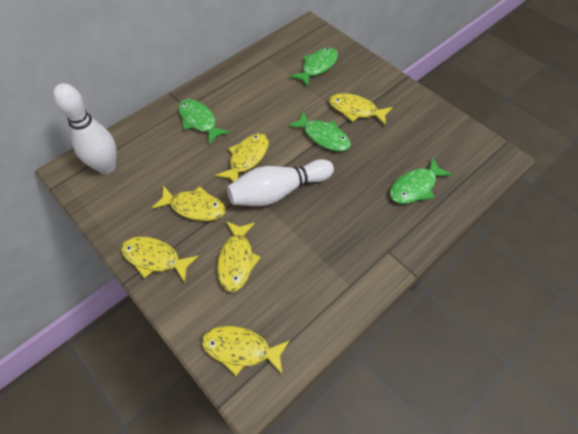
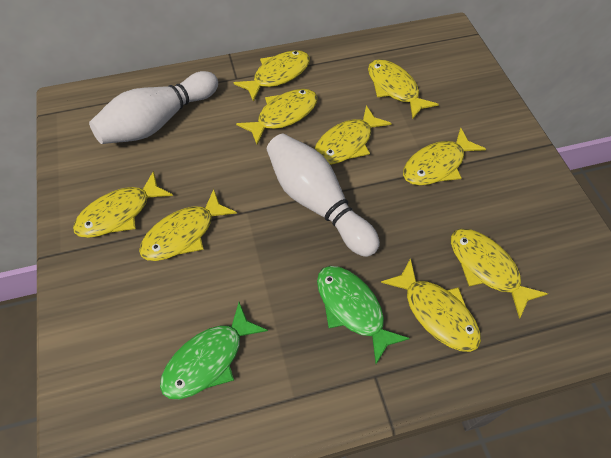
green fish: 4 -> 2
yellow fish: 6 -> 9

